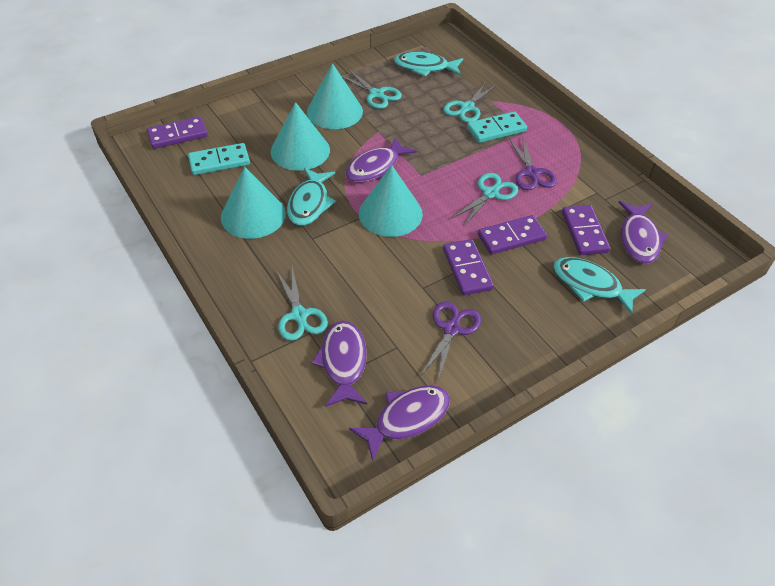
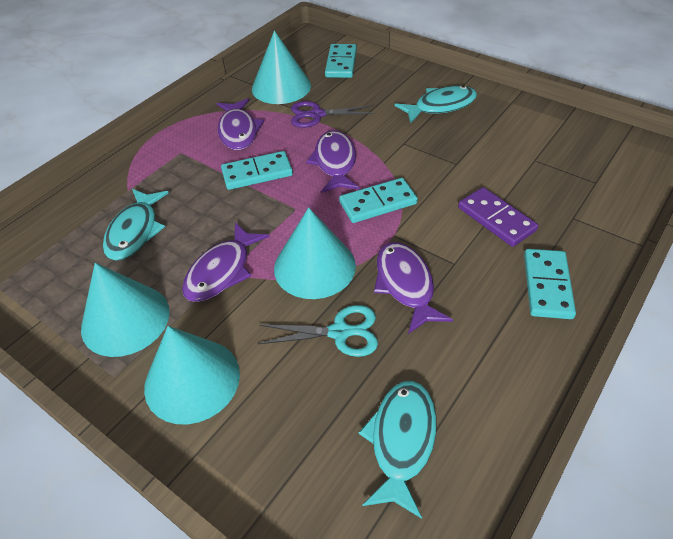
purple domino: 4 -> 1
purple scissors: 2 -> 1
turquoise domino: 2 -> 4
turquoise scissors: 4 -> 1

